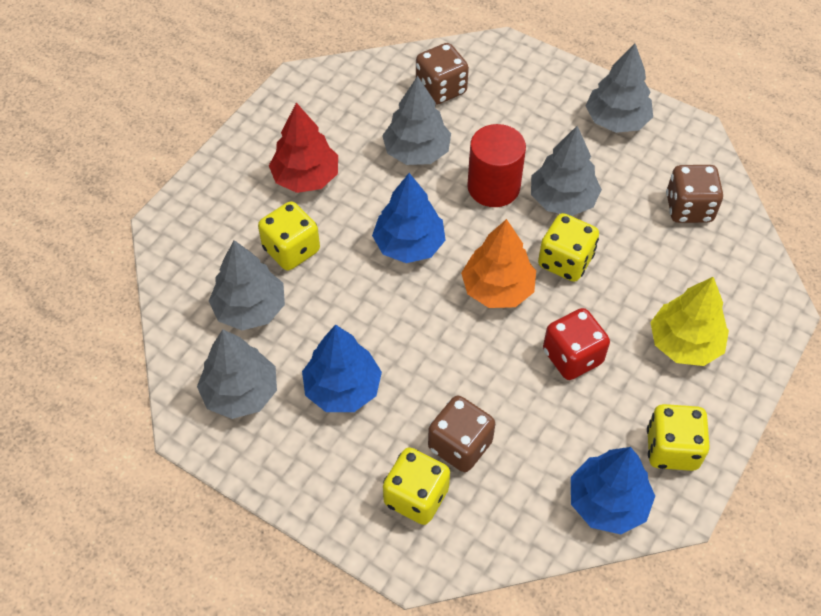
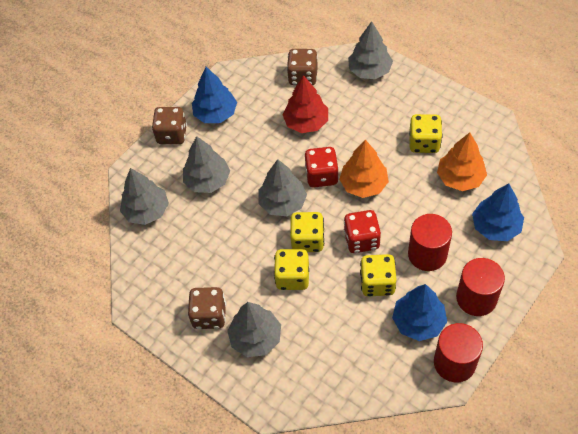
orange tree: 1 -> 2
red cylinder: 1 -> 3
red dice: 1 -> 2
yellow tree: 1 -> 0

